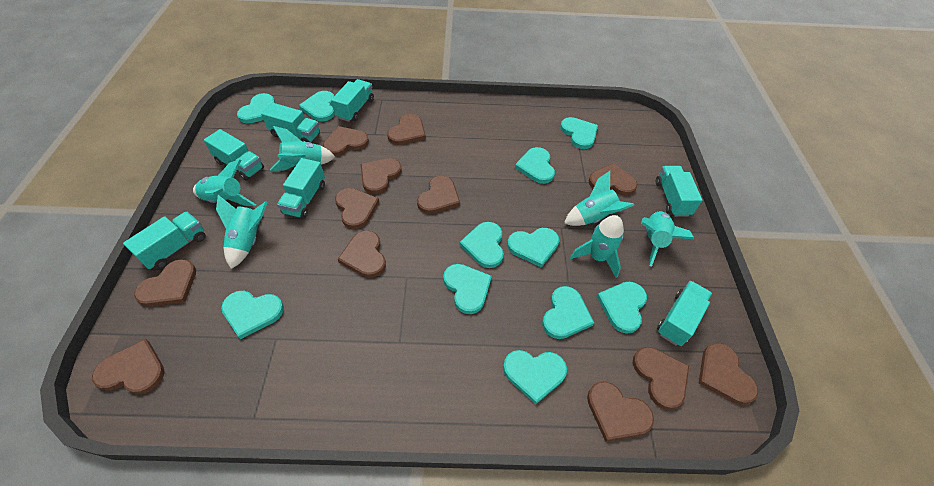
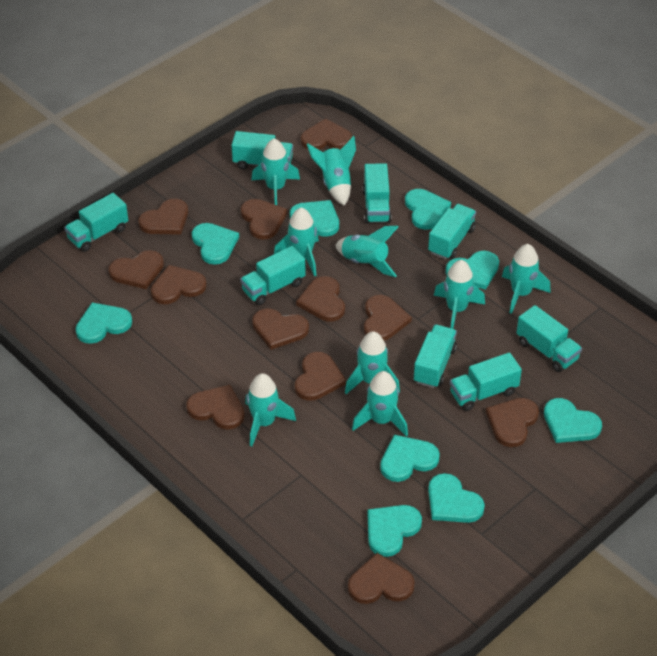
turquoise heart: 11 -> 9
turquoise rocket: 6 -> 9
turquoise truck: 7 -> 8

